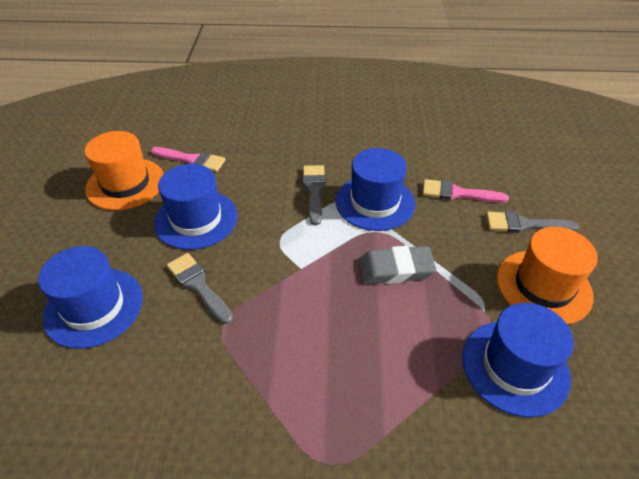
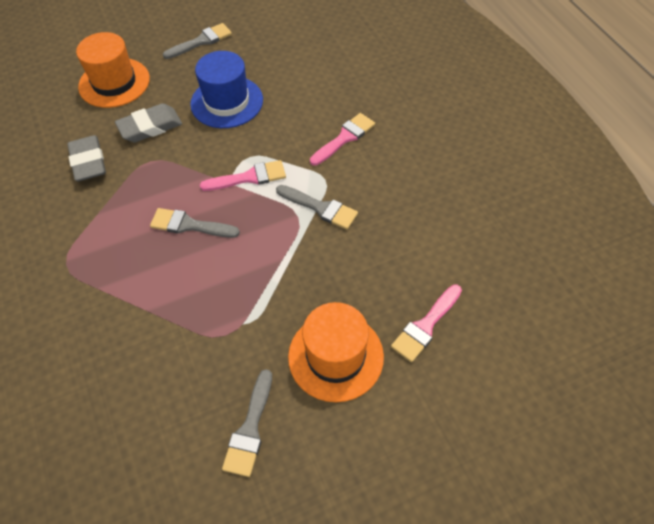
blue hat: 4 -> 1
grey brush: 3 -> 4
grey eraser: 1 -> 2
pink brush: 2 -> 3

